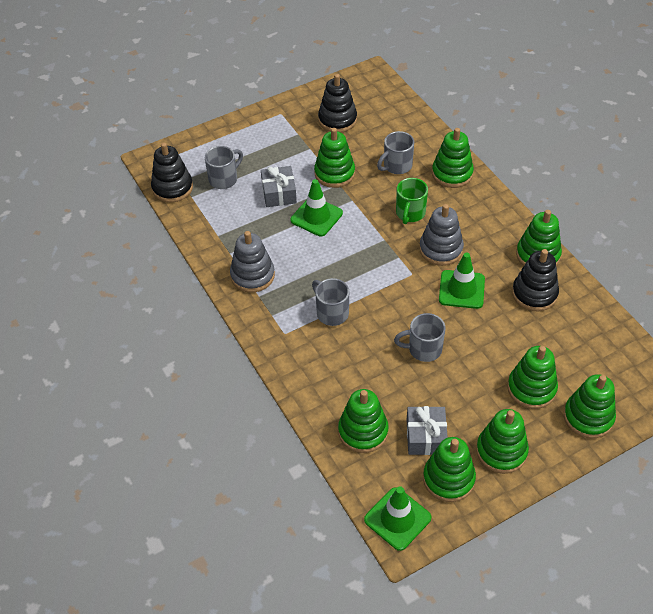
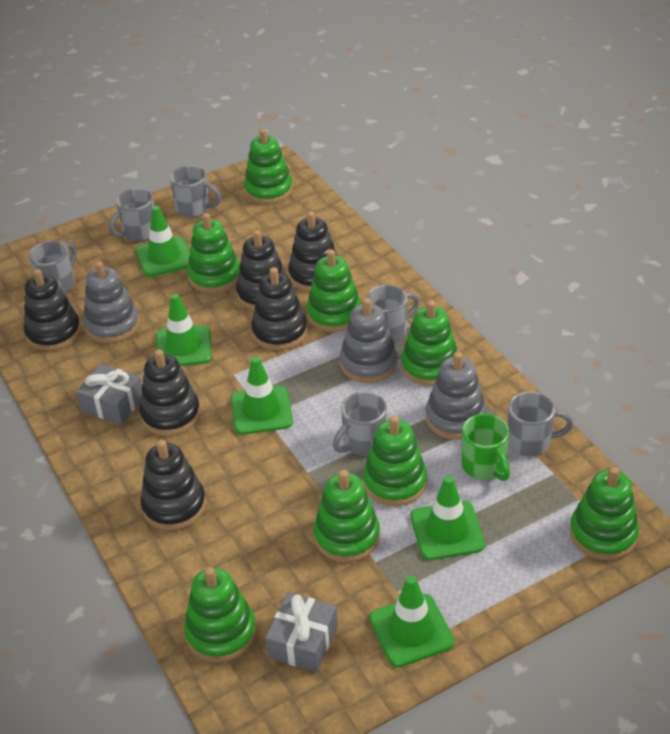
black stacking toy: 3 -> 6
green traffic cone: 3 -> 5
grey mug: 4 -> 6
grey stacking toy: 2 -> 3

